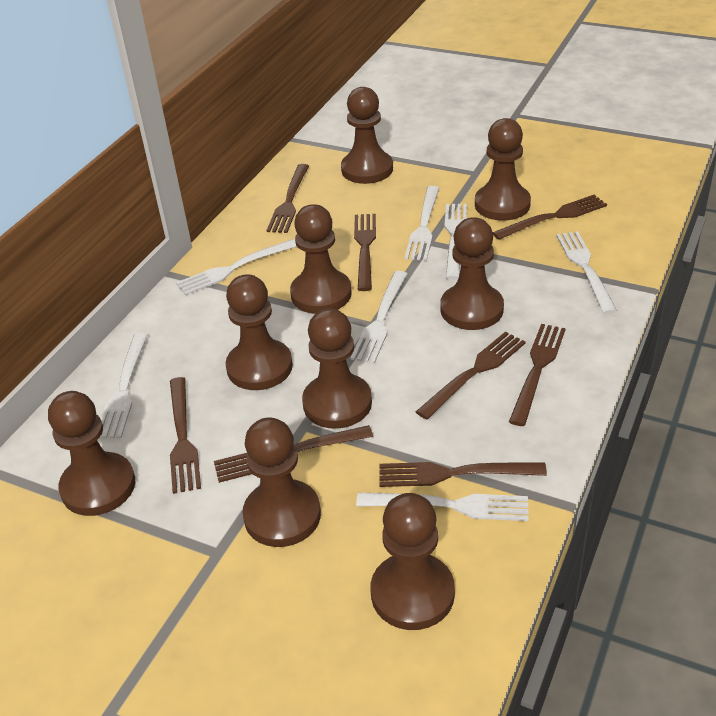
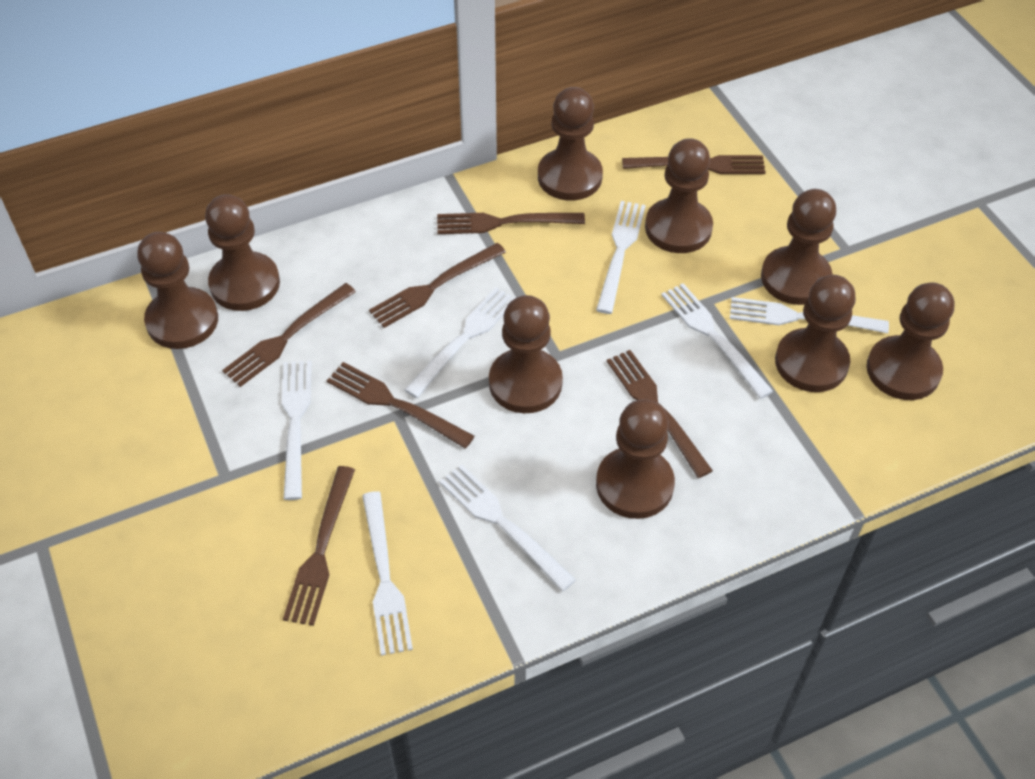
brown fork: 8 -> 7

